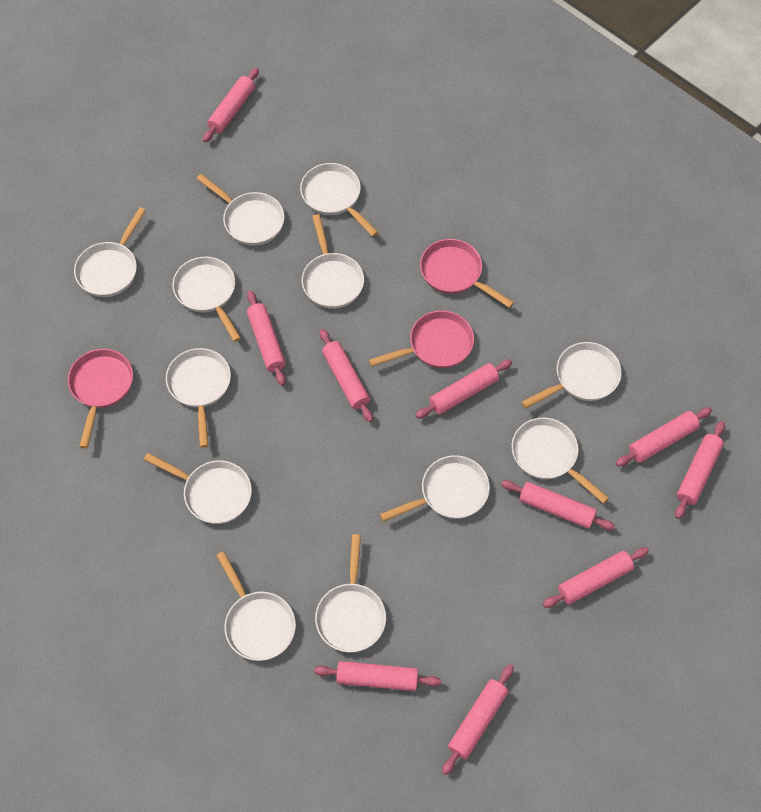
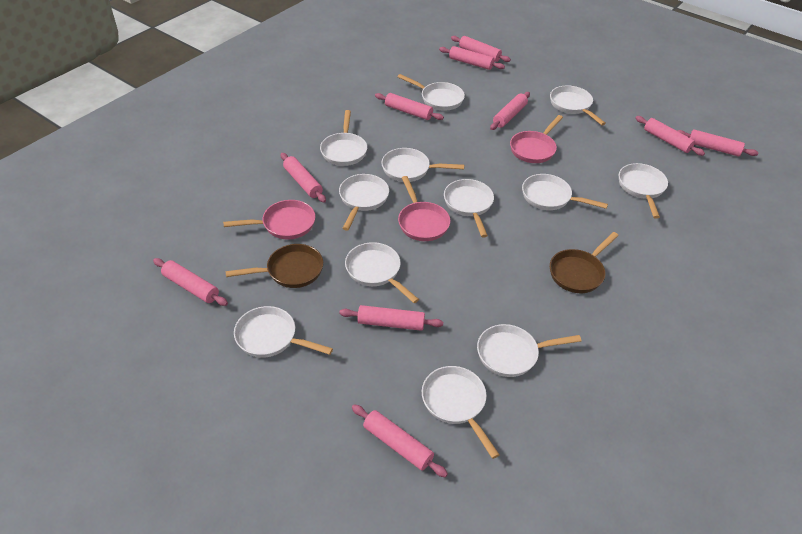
brown pan: 0 -> 2

